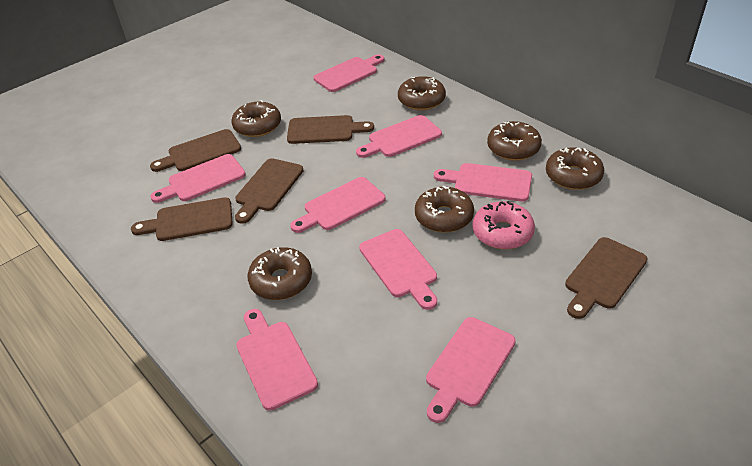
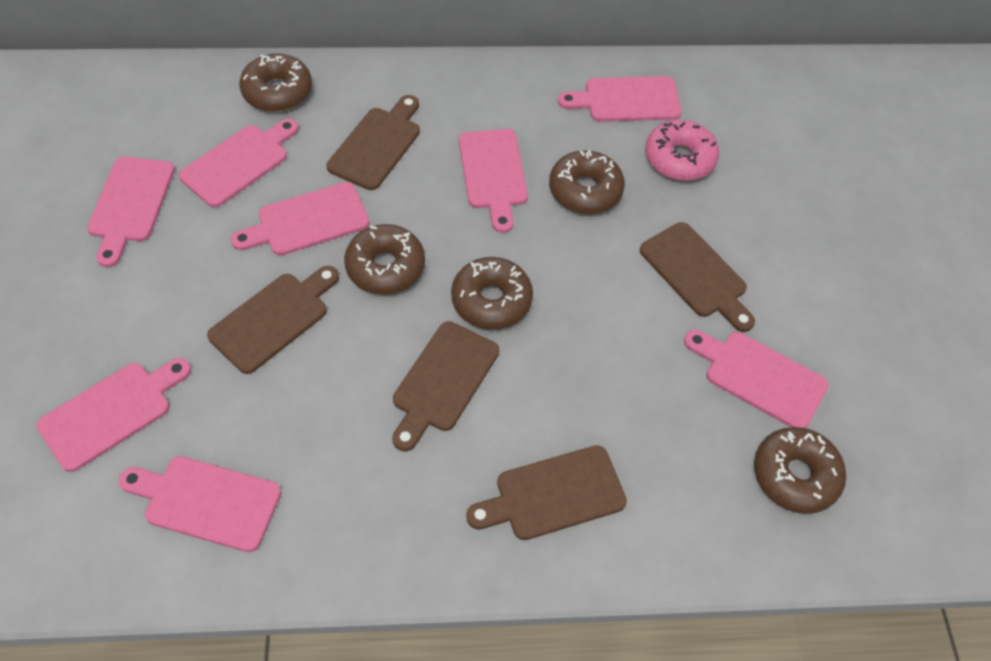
brown donut: 6 -> 5

